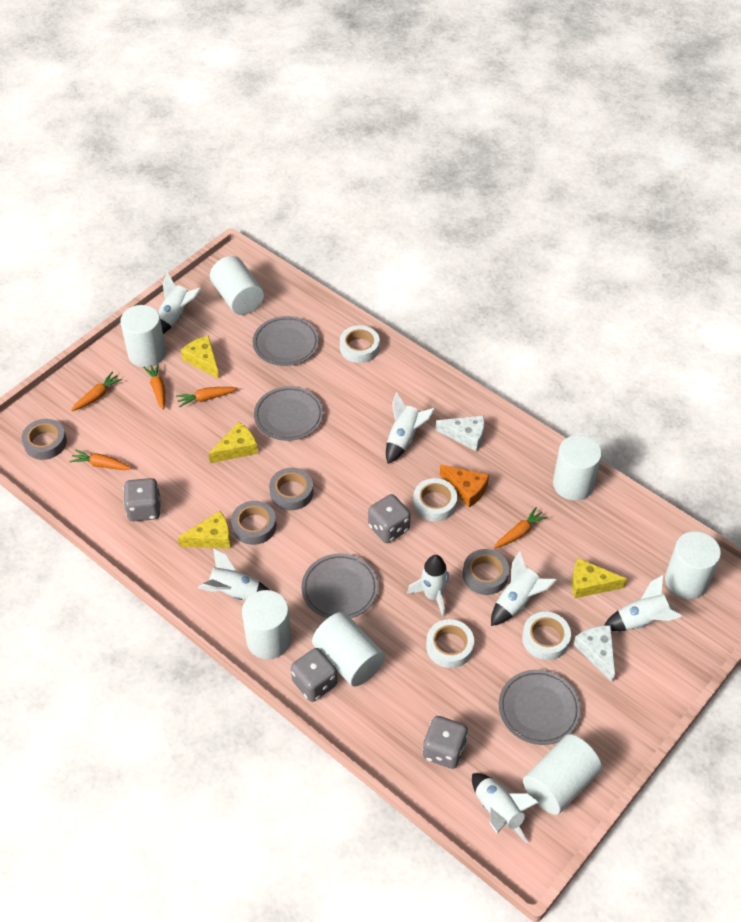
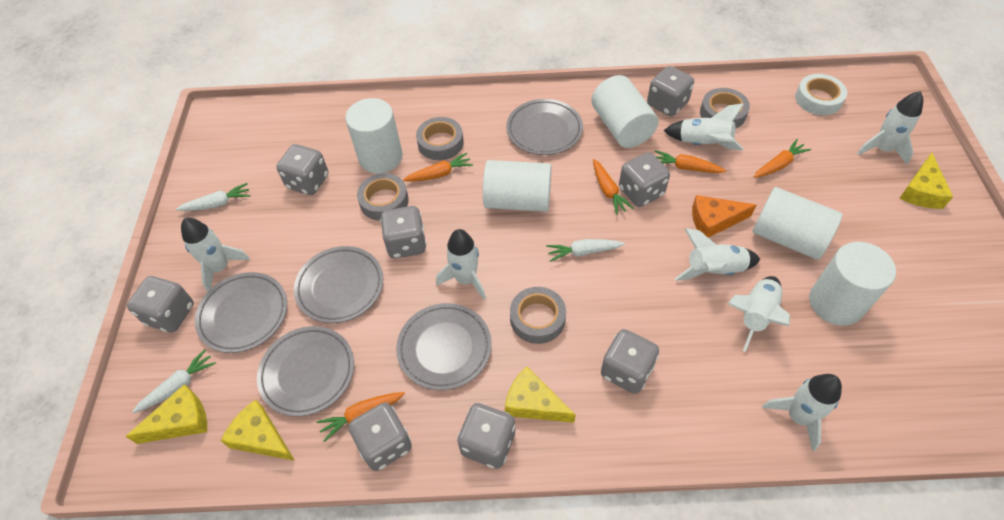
grey dice: 4 -> 8
grey plate: 4 -> 5
white carrot: 0 -> 3
white cheese: 2 -> 0
white cylinder: 7 -> 5
white tape: 4 -> 1

